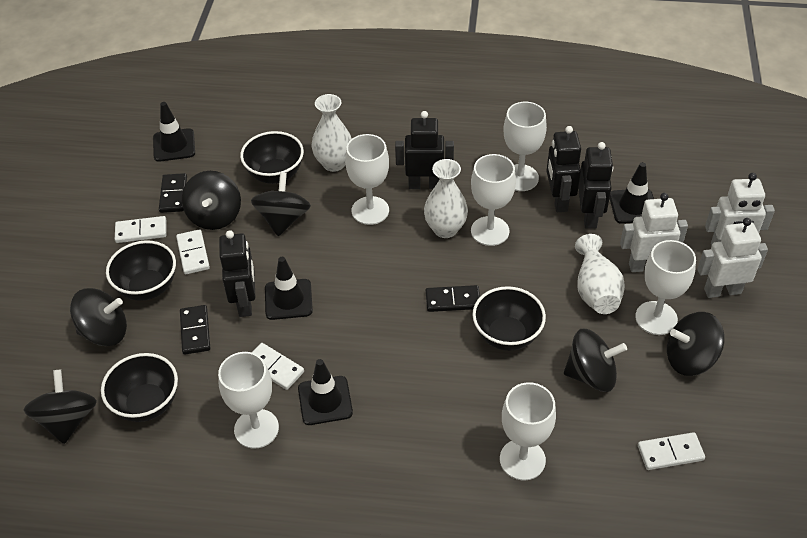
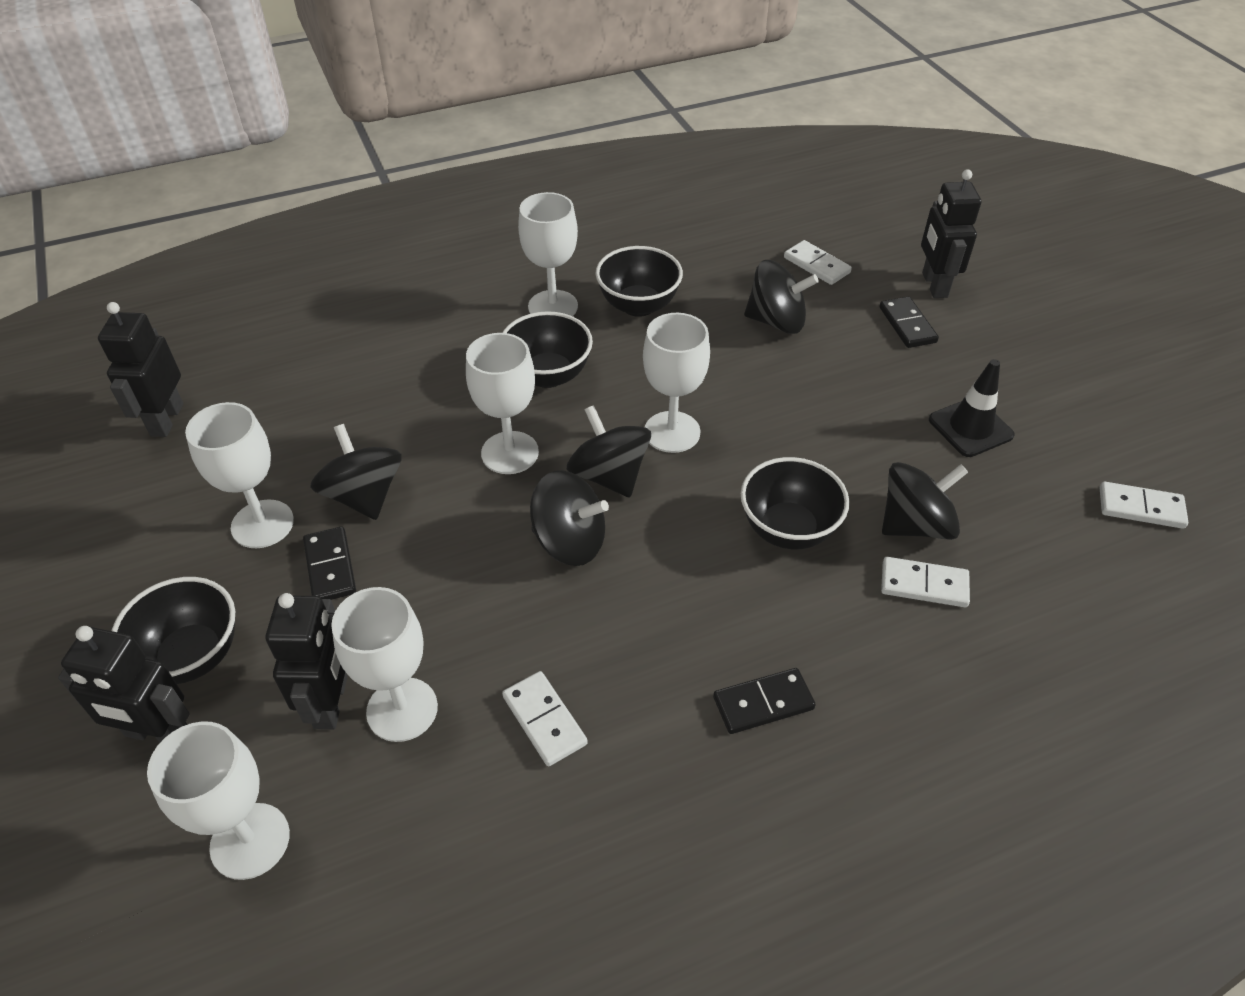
black spinning top: 6 -> 5
black traffic cone: 4 -> 1
white robot: 3 -> 0
white vase: 3 -> 0

